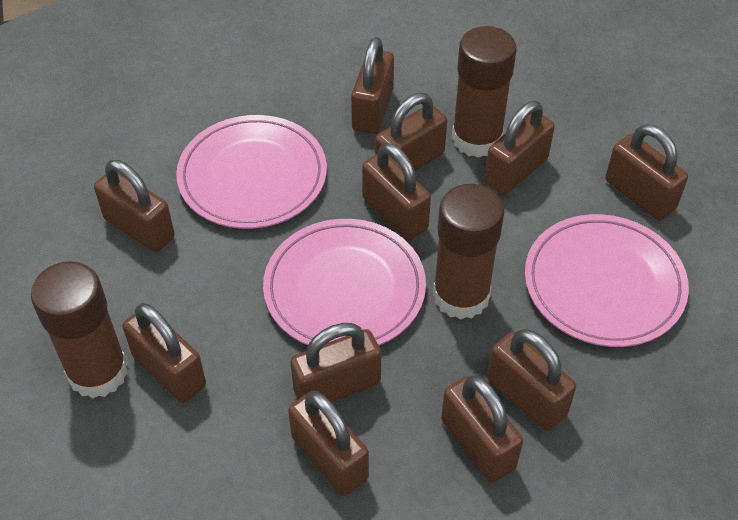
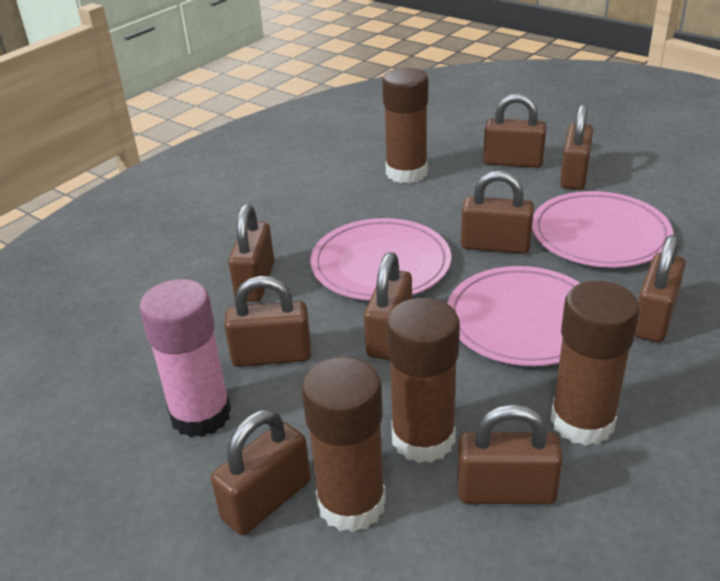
brown glue stick: 3 -> 4
brown padlock: 11 -> 9
pink glue stick: 0 -> 1

